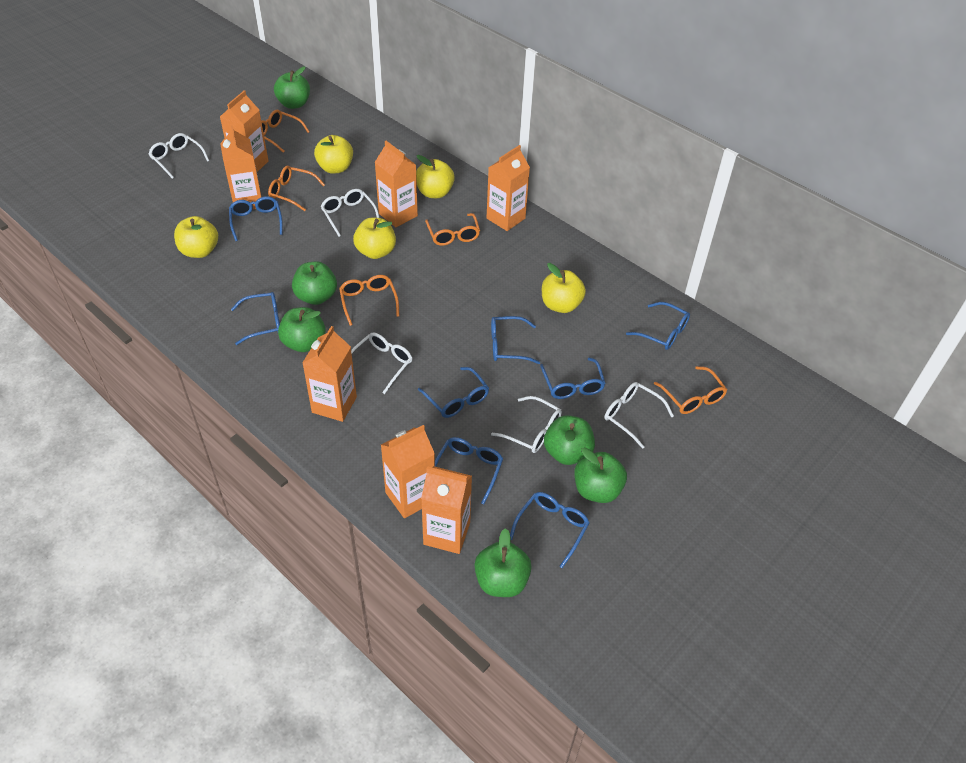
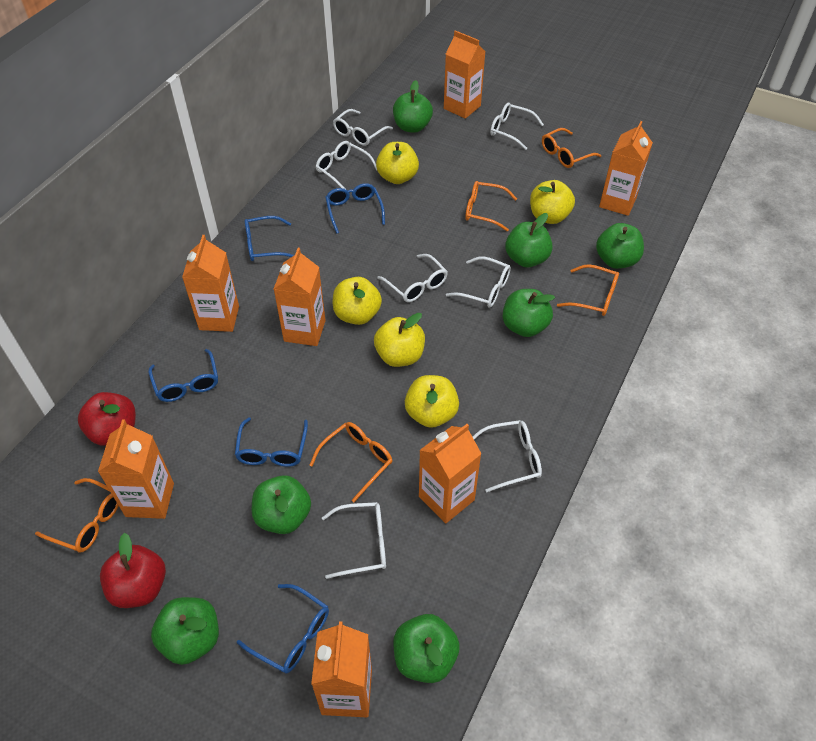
blue glasses: 8 -> 5
green apple: 6 -> 7
red apple: 0 -> 2
white glasses: 5 -> 7

